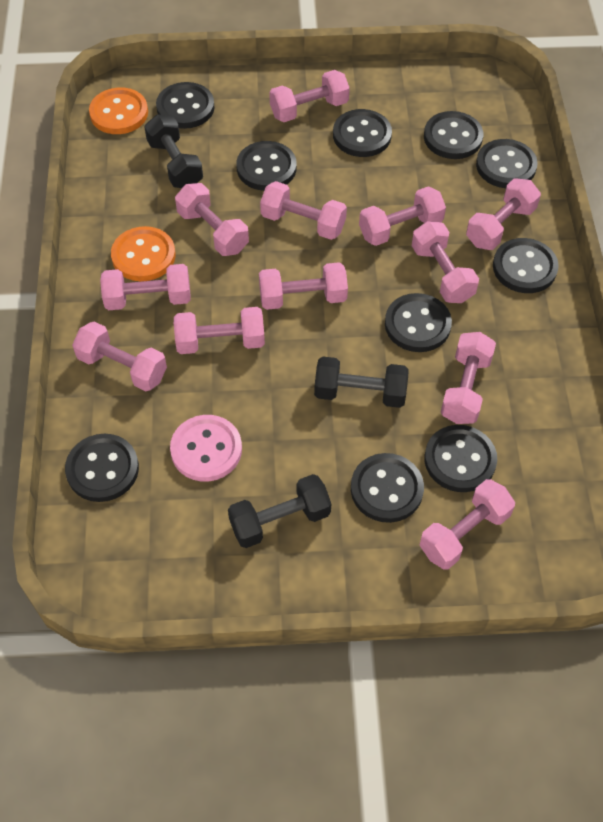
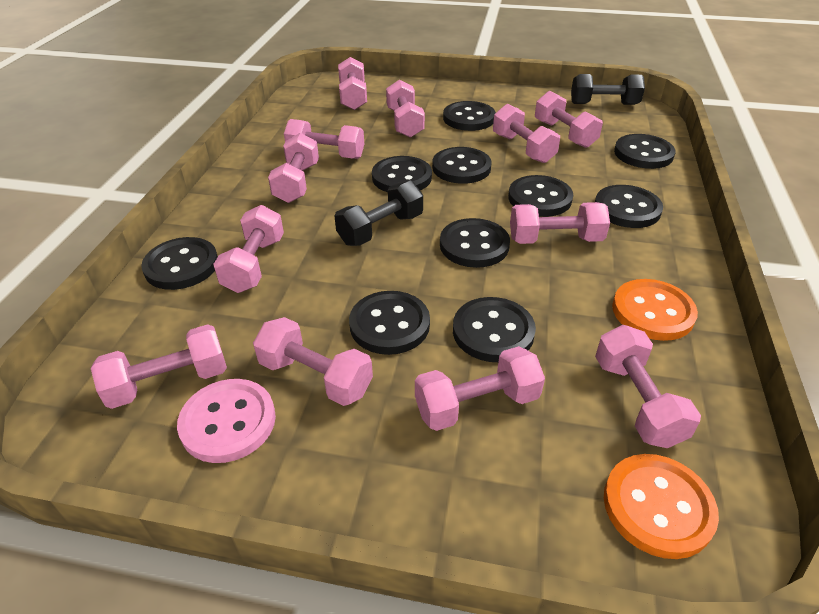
black dumbbell: 3 -> 2

